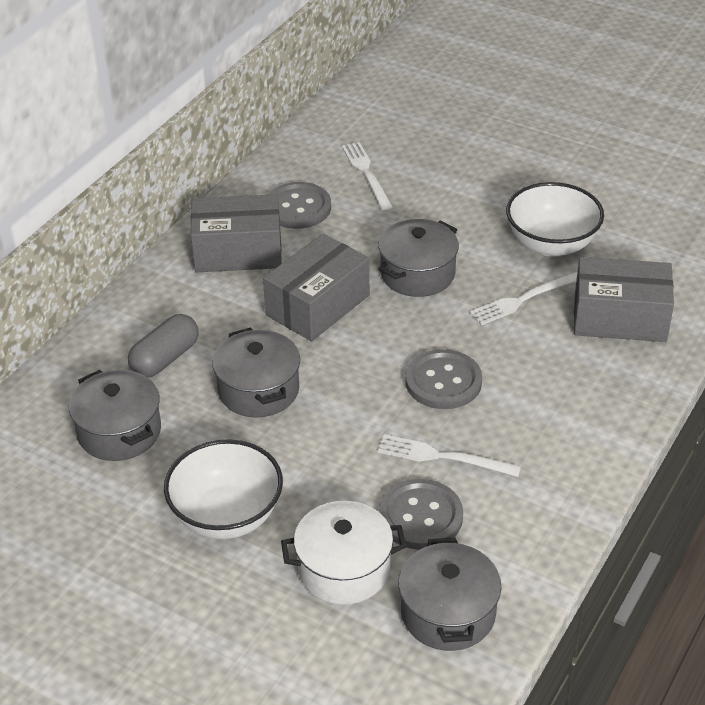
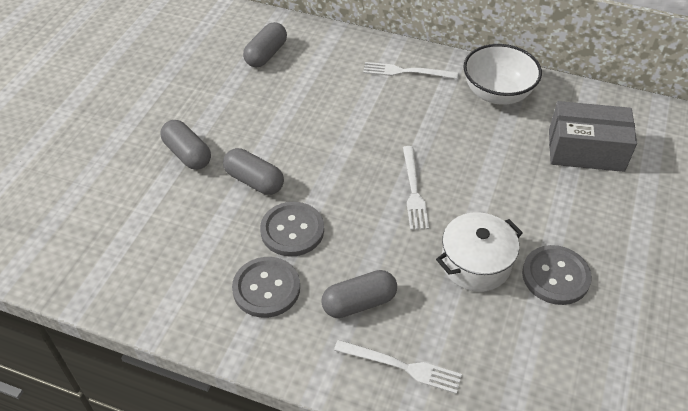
grey box: 3 -> 1
grey capsule: 1 -> 4
grey pot: 4 -> 0
white bowl: 2 -> 1

